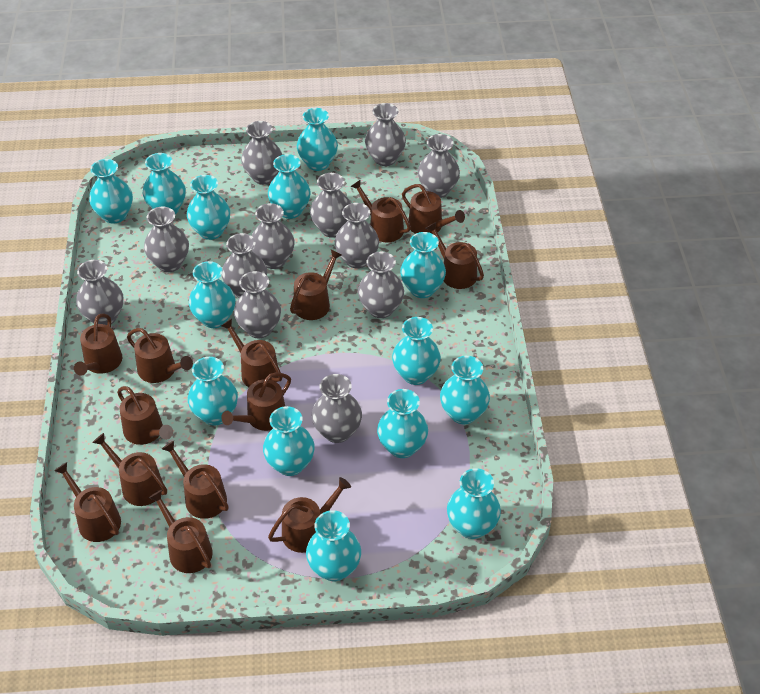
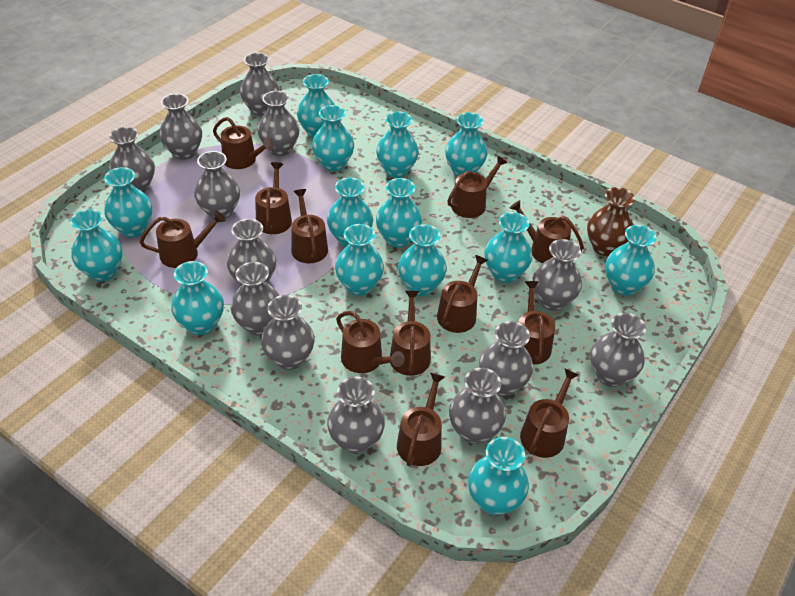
brown vase: 0 -> 1
brown watering can: 14 -> 12
grey vase: 12 -> 13

